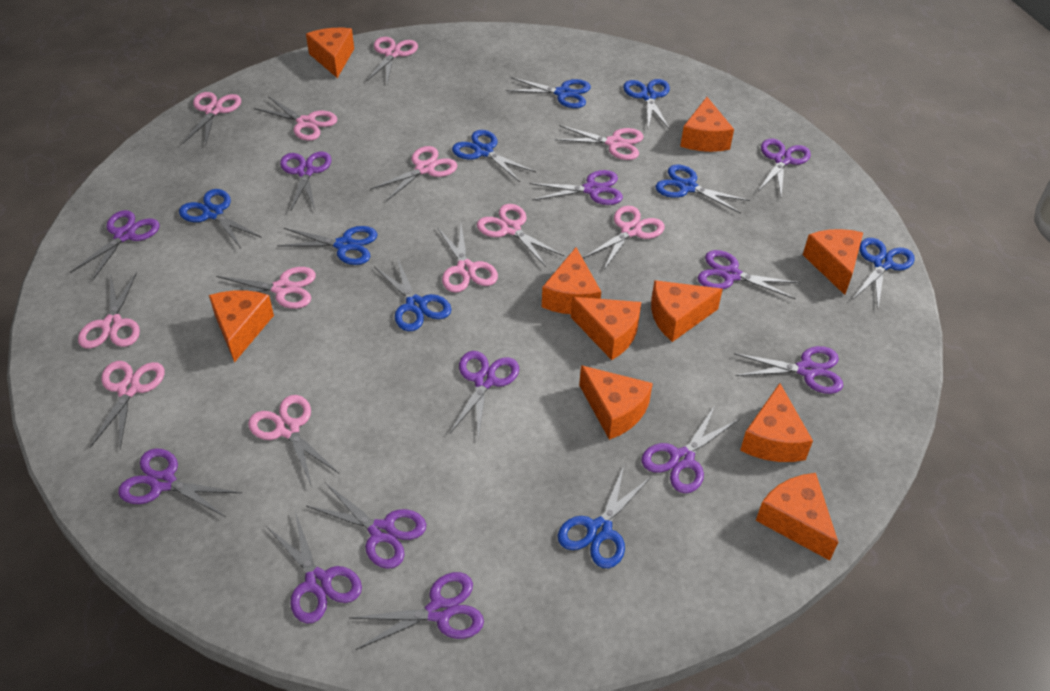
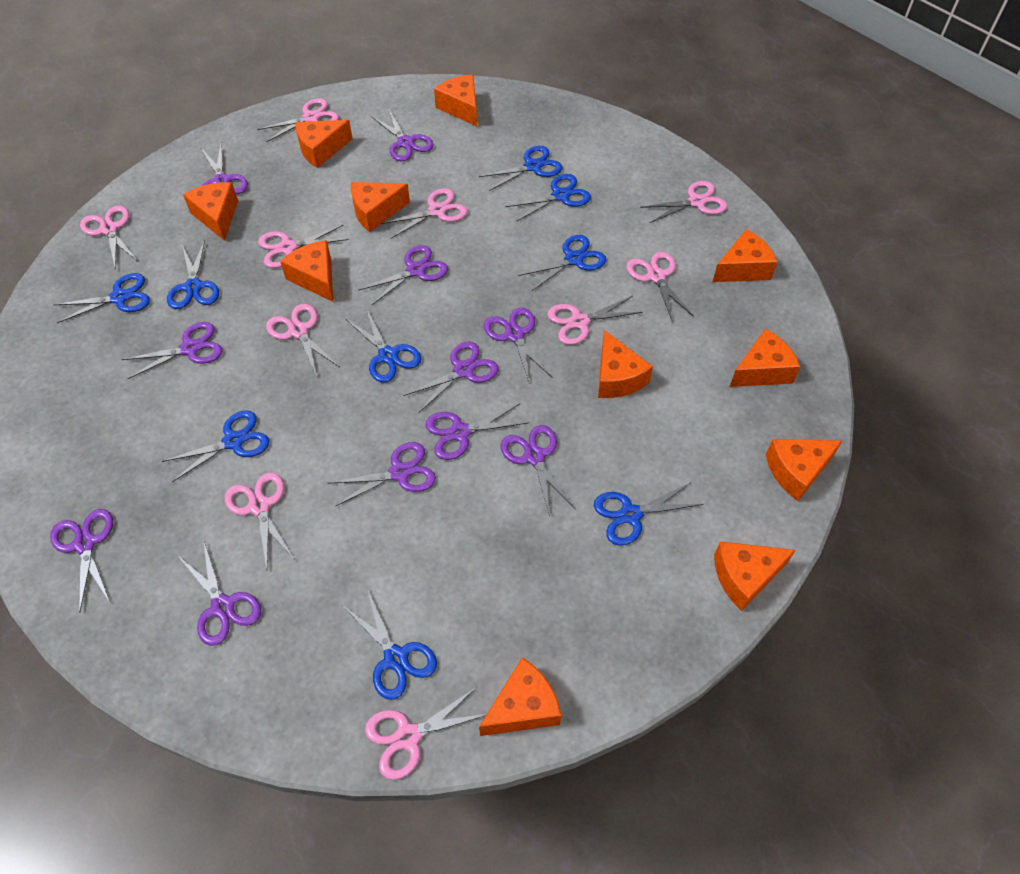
orange cheese: 10 -> 11
pink scissors: 12 -> 10
purple scissors: 12 -> 11

